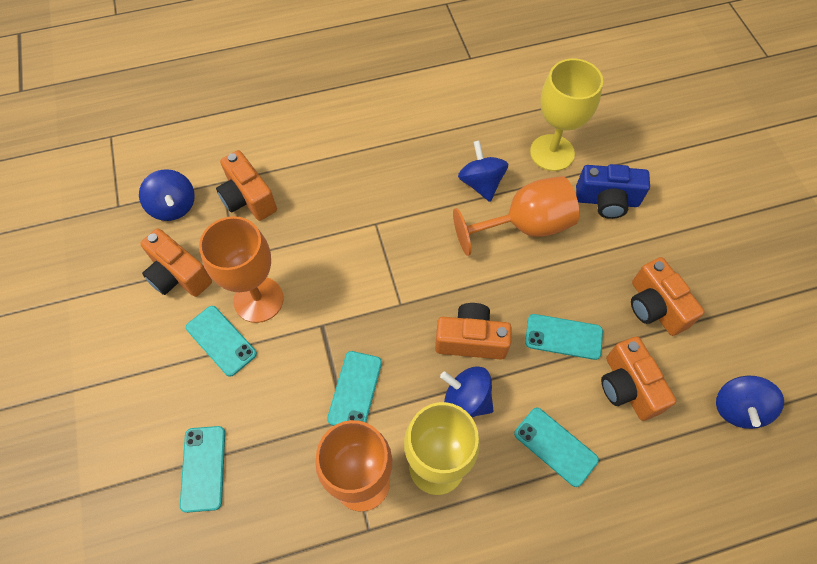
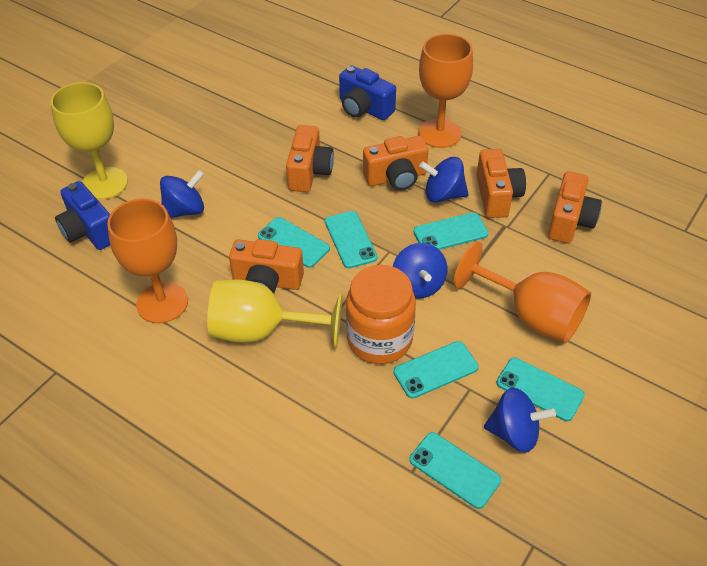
blue camera: 1 -> 2
orange jar: 0 -> 1
turquoise phone: 5 -> 6

